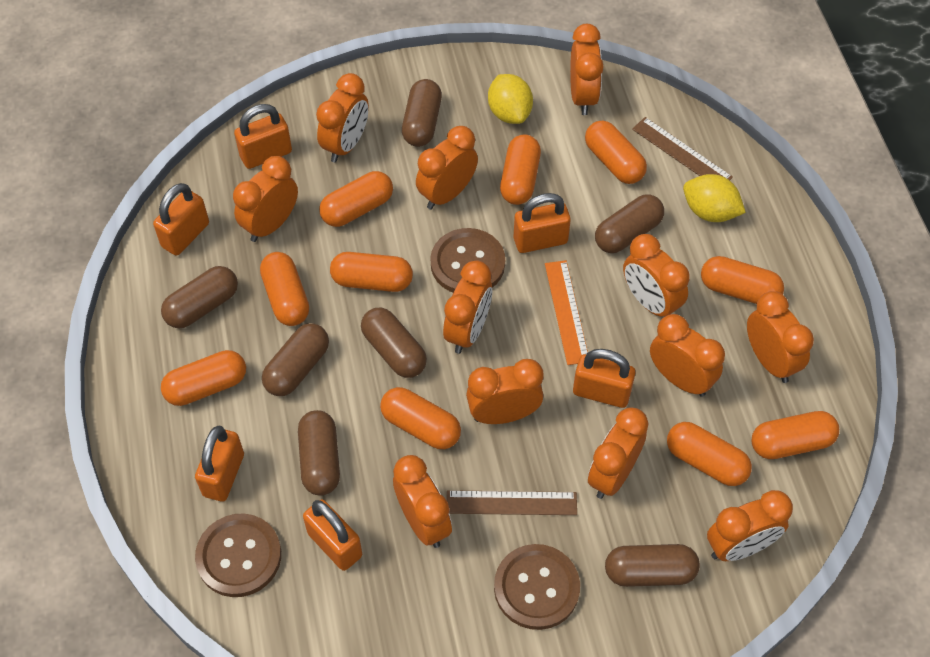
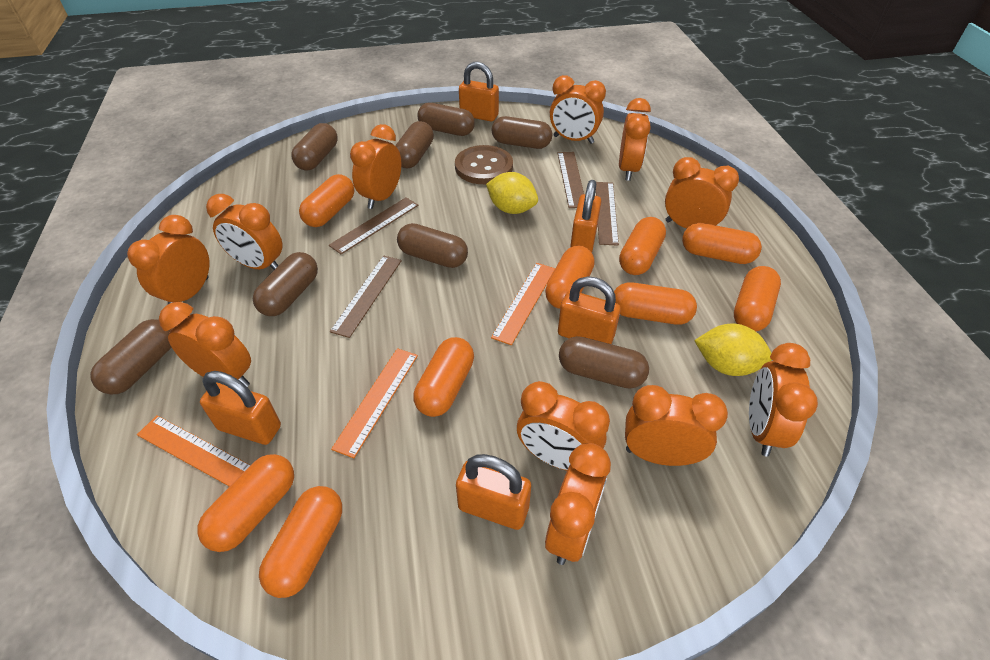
brown button: 3 -> 1
brown capsule: 7 -> 8
brown ruler: 2 -> 4
orange capsule: 10 -> 9
orange clock: 12 -> 11
orange padlock: 6 -> 5
orange ruler: 1 -> 3

